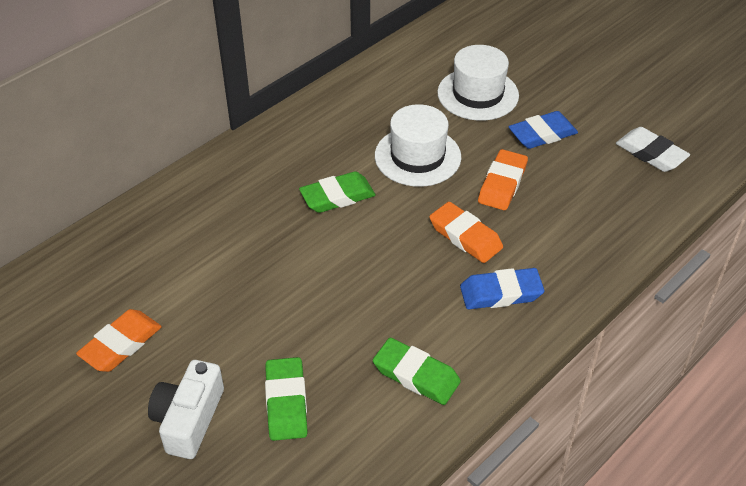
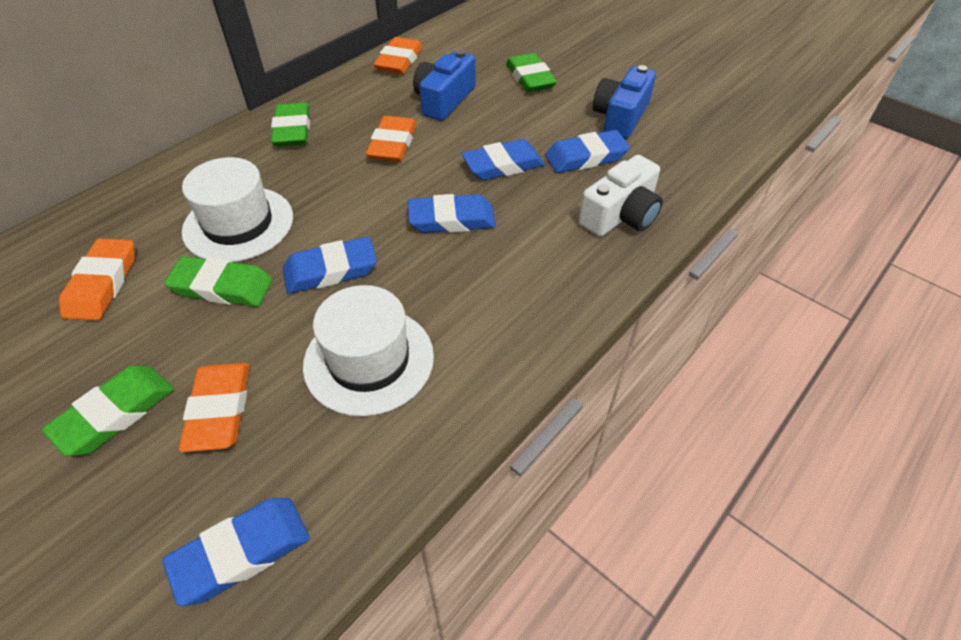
blue camera: 0 -> 2
blue eraser: 2 -> 5
green eraser: 3 -> 4
orange eraser: 3 -> 4
white eraser: 1 -> 0

